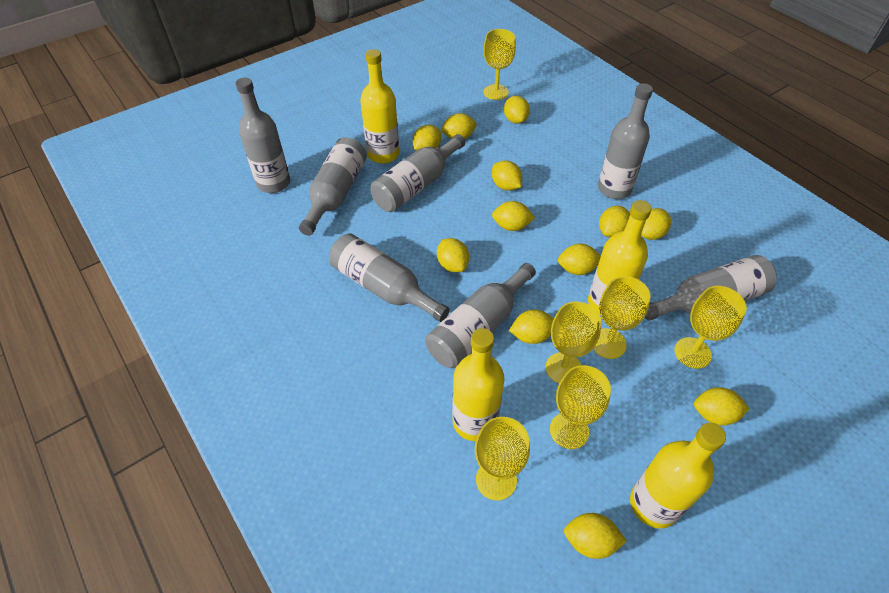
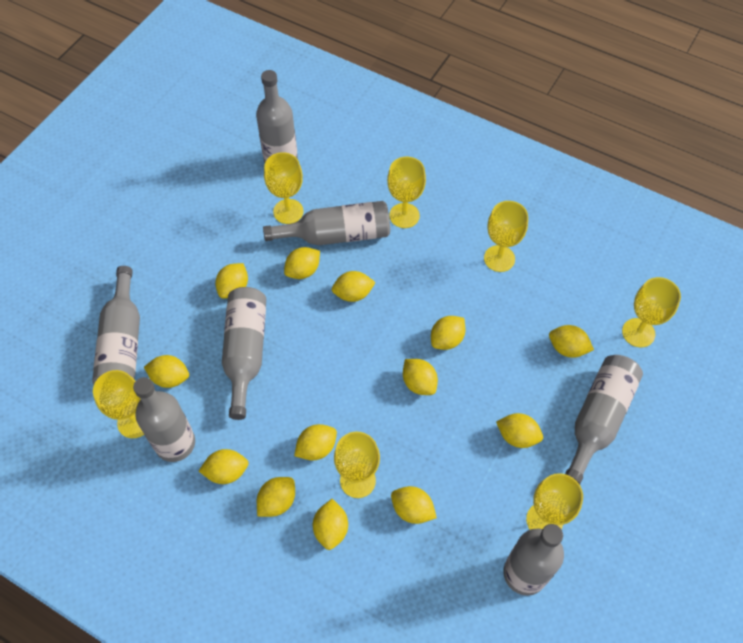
yellow bottle: 4 -> 0
yellow goblet: 6 -> 7
yellow lemon: 12 -> 13

